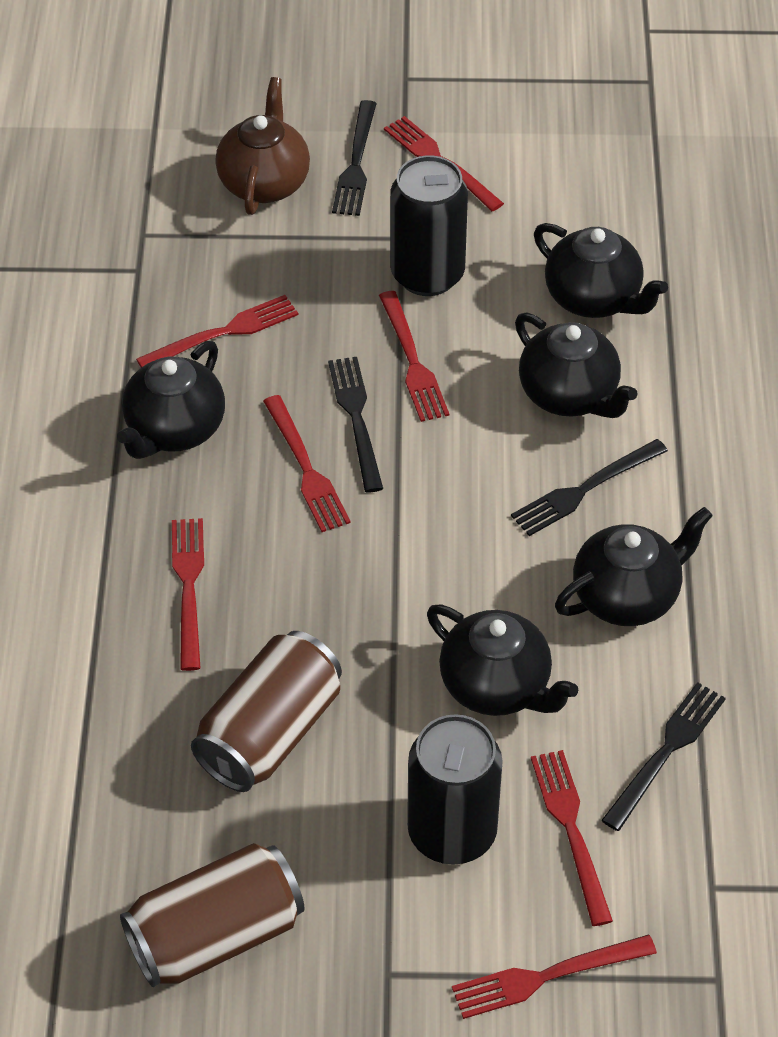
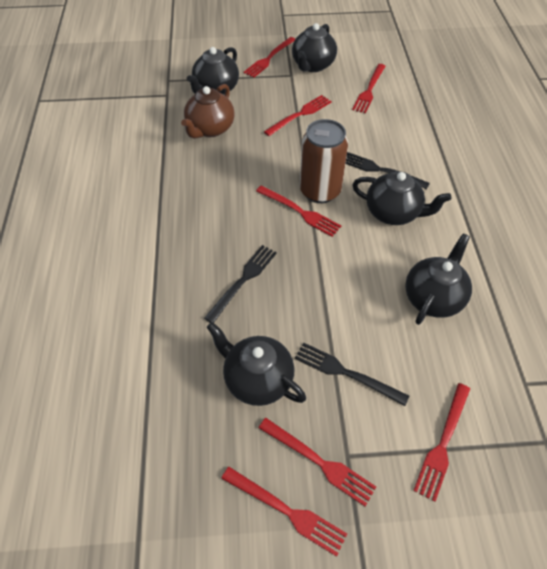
black can: 2 -> 0
black fork: 4 -> 3
brown can: 2 -> 1

